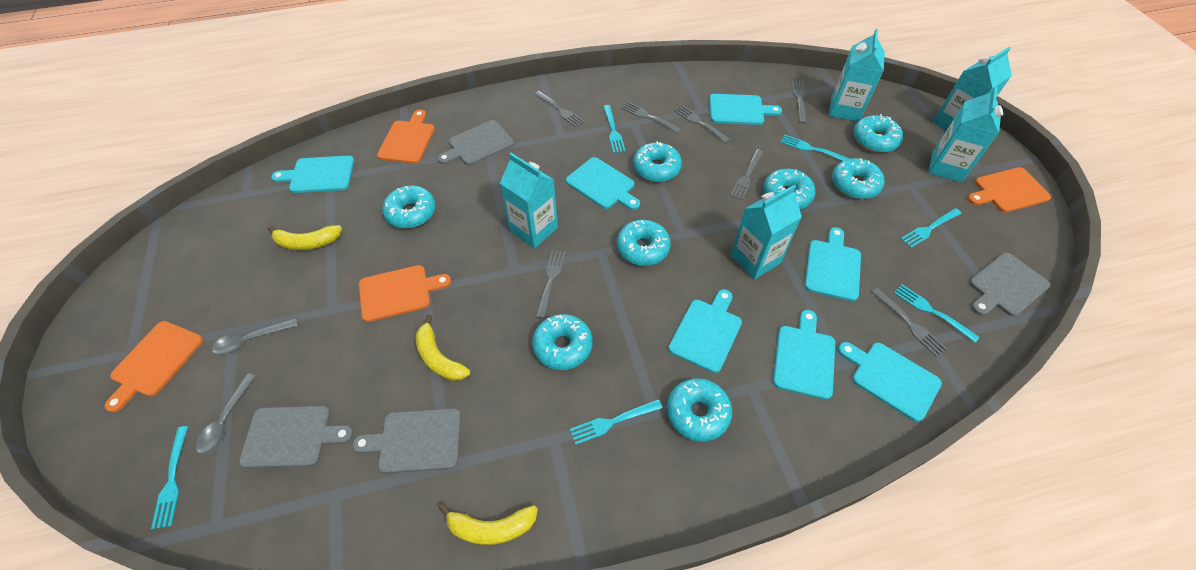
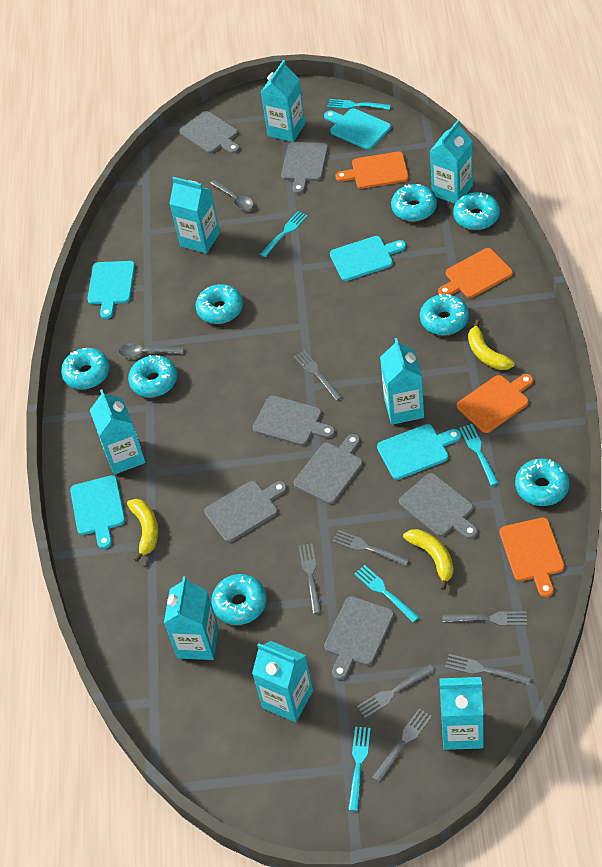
grey cutting board: 4 -> 7
turquoise carton: 5 -> 8
turquoise cutting board: 7 -> 5
turquoise fork: 6 -> 5

